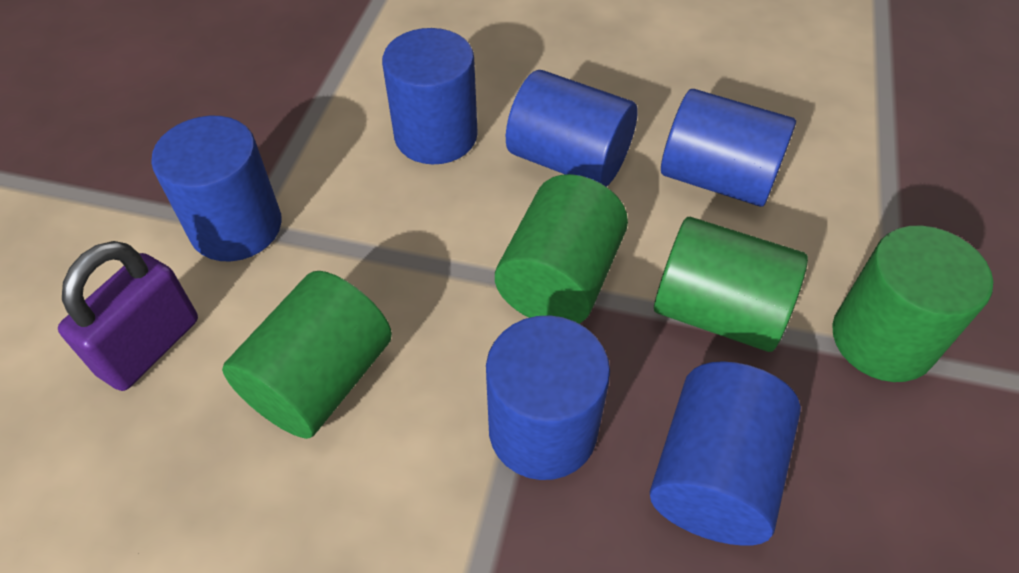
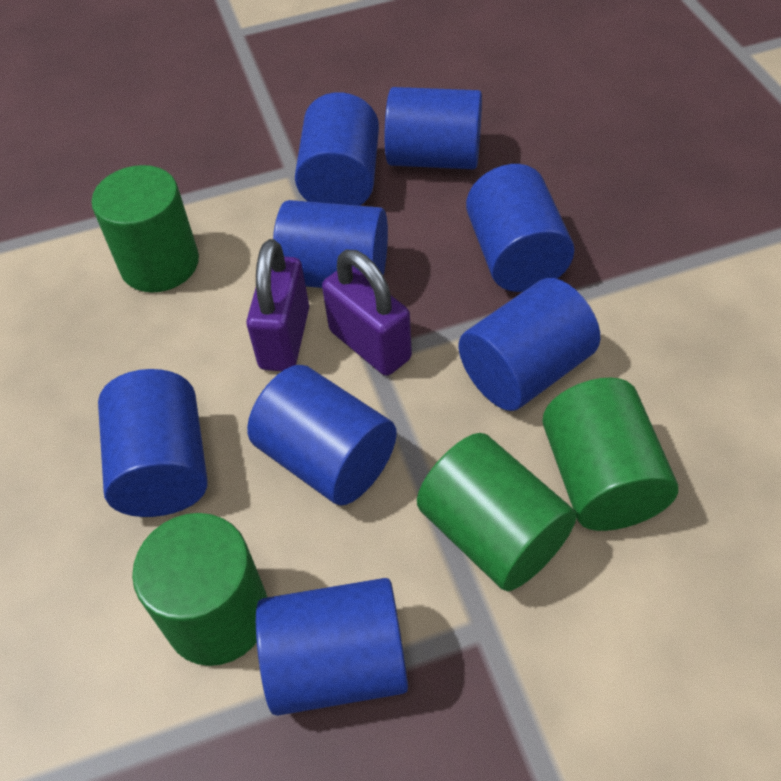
blue cylinder: 6 -> 8
purple padlock: 1 -> 2

